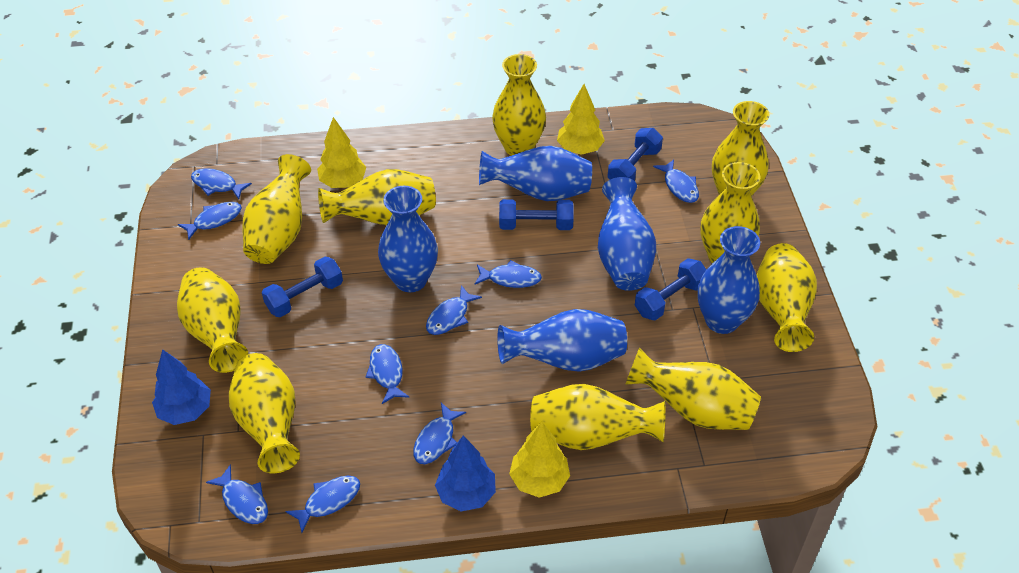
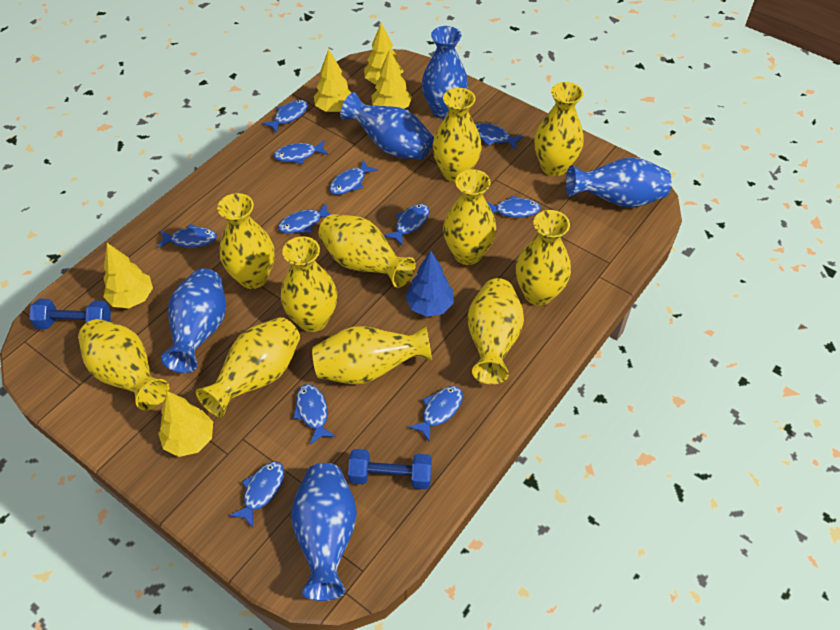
blue dumbbell: 4 -> 2
blue fish: 9 -> 11
blue tree: 2 -> 1
yellow tree: 3 -> 5
yellow vase: 10 -> 11

